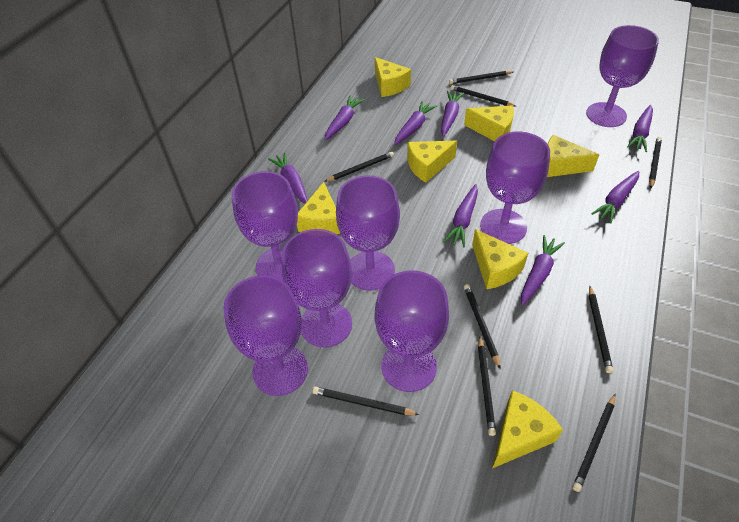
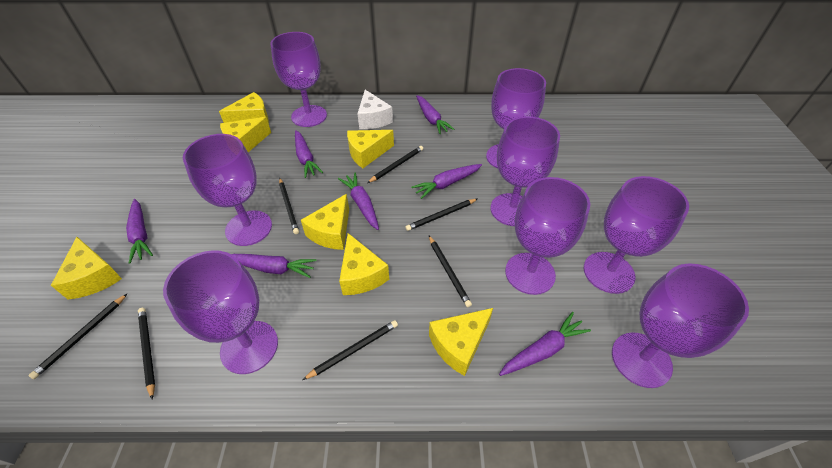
black pencil: 9 -> 7
purple carrot: 8 -> 7
purple goblet: 7 -> 8
white cheese: 0 -> 1

